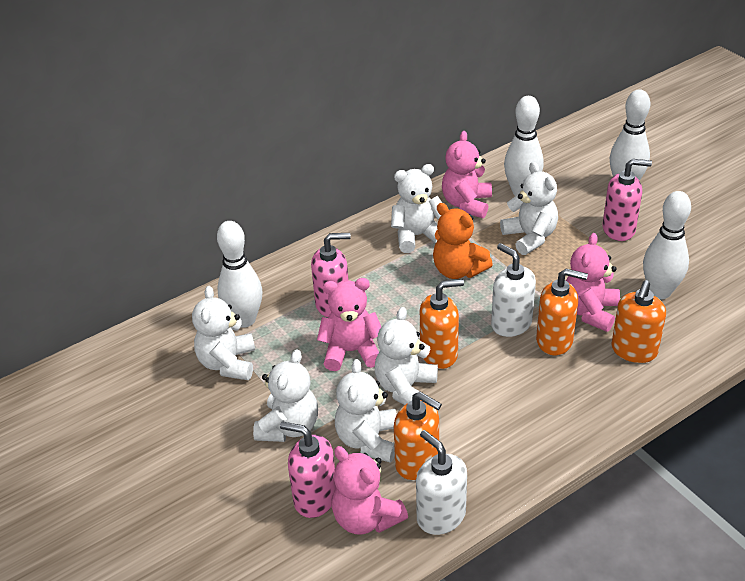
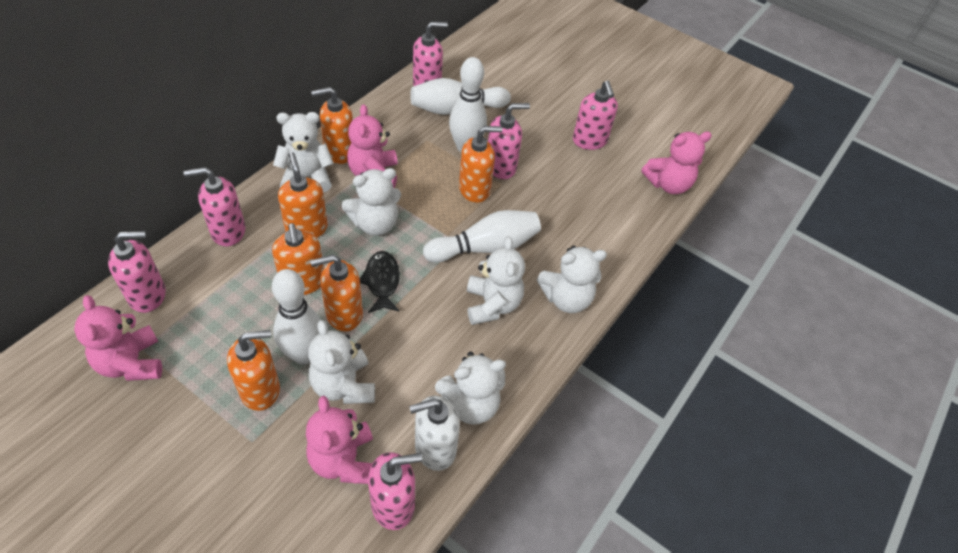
black fish: 0 -> 1
orange soap dispenser: 4 -> 6
orange teddy bear: 1 -> 0
pink soap dispenser: 3 -> 6
white soap dispenser: 2 -> 1

